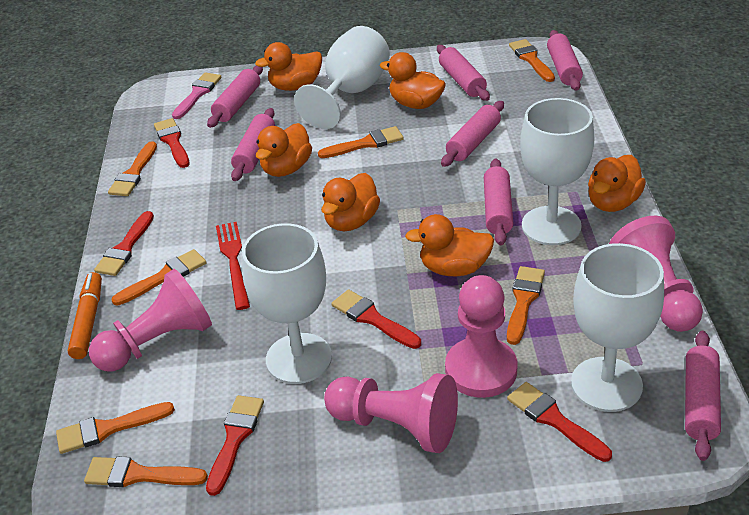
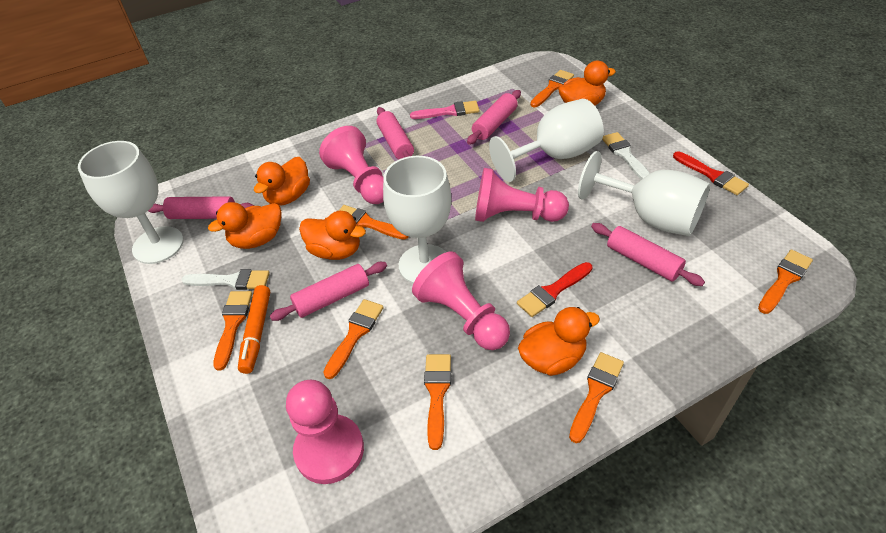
orange duck: 6 -> 5
pink rolling pin: 7 -> 5
red brush: 5 -> 2
red fork: 1 -> 0
white brush: 0 -> 2

